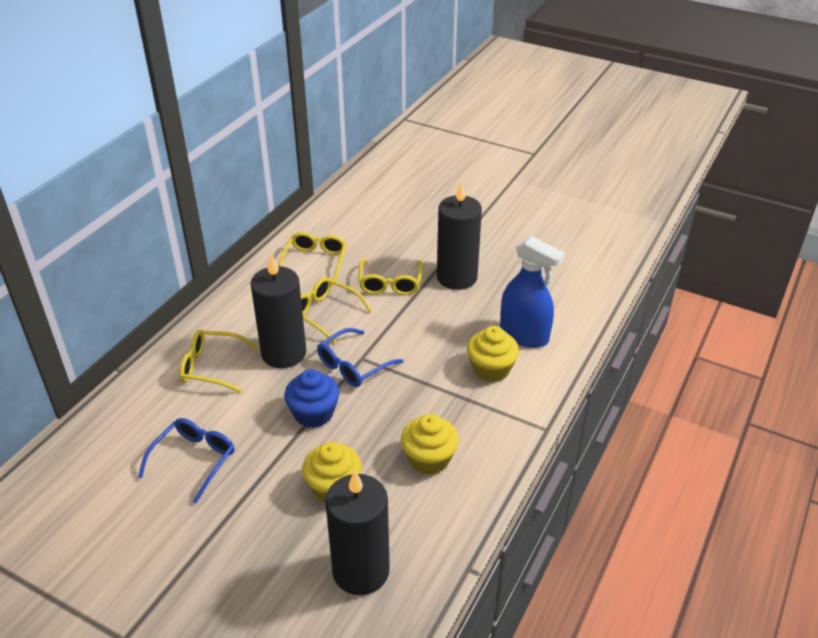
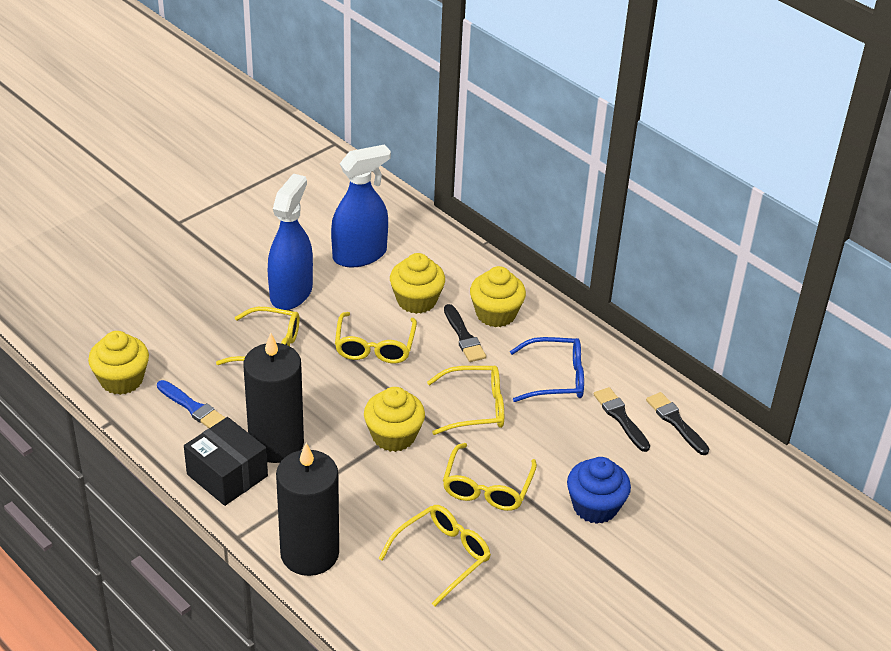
black box: 0 -> 1
black brush: 0 -> 3
black candle: 3 -> 2
blue brush: 0 -> 1
blue glasses: 2 -> 1
blue spray bottle: 1 -> 2
yellow cupcake: 3 -> 4
yellow glasses: 4 -> 5

